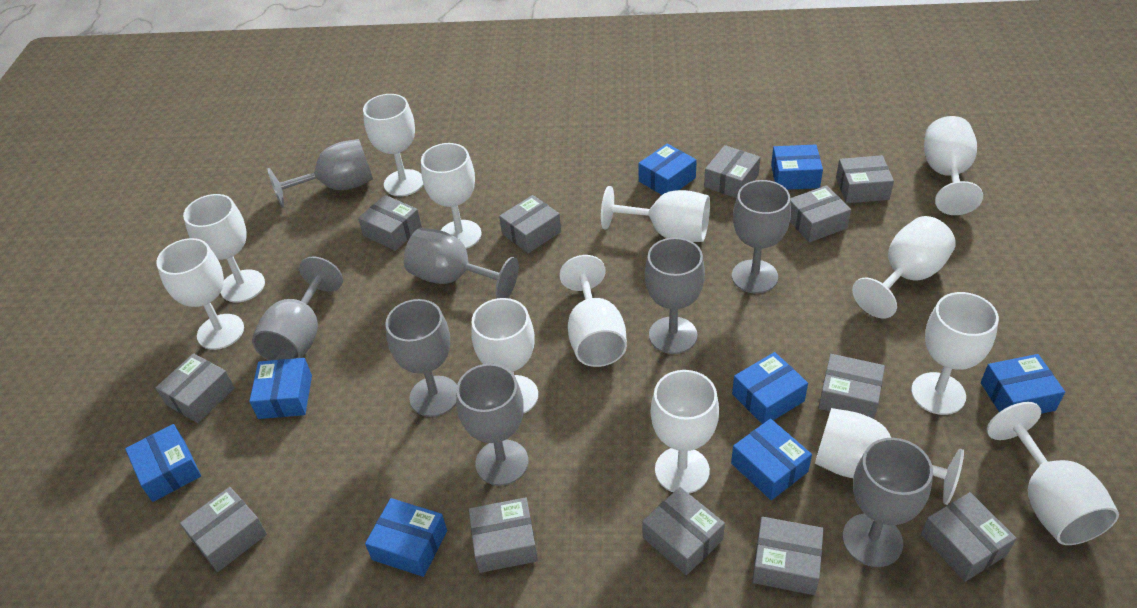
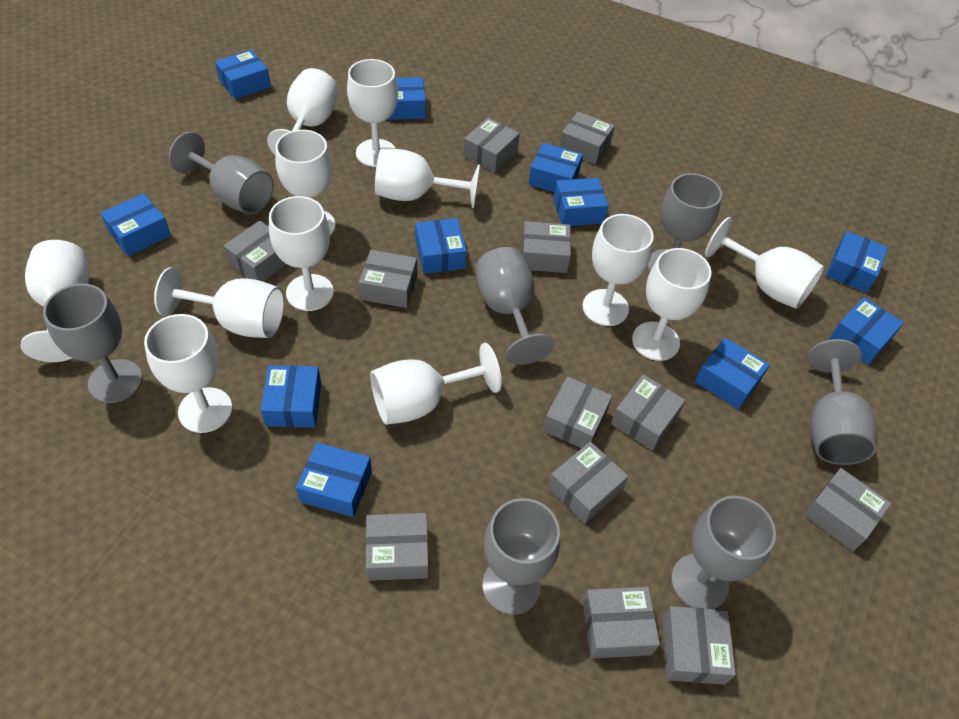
blue box: 8 -> 11
grey goblet: 8 -> 7
white goblet: 13 -> 12

